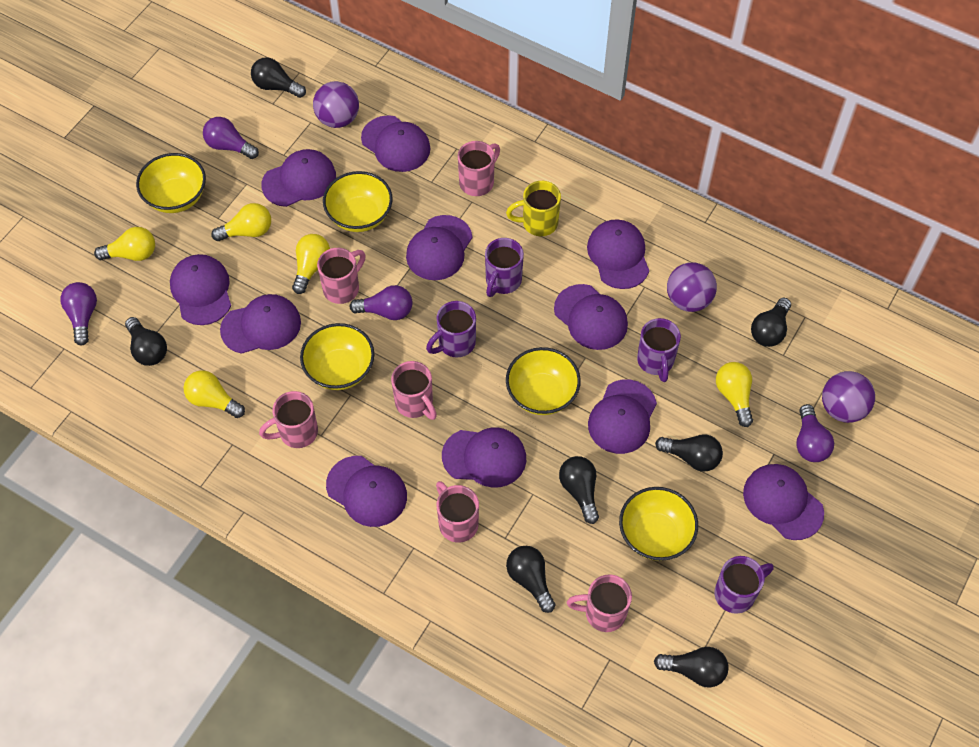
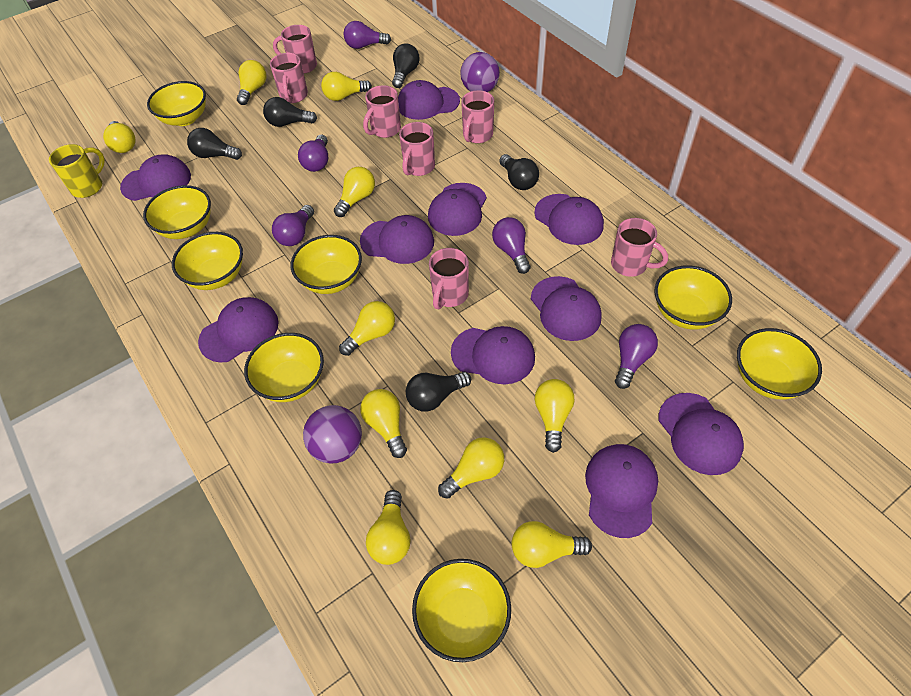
black light bulb: 7 -> 5
pink mug: 6 -> 7
purple ball: 3 -> 2
purple cap: 11 -> 10
purple light bulb: 4 -> 5
purple mug: 4 -> 0
yellow bowl: 5 -> 8
yellow light bulb: 5 -> 10

